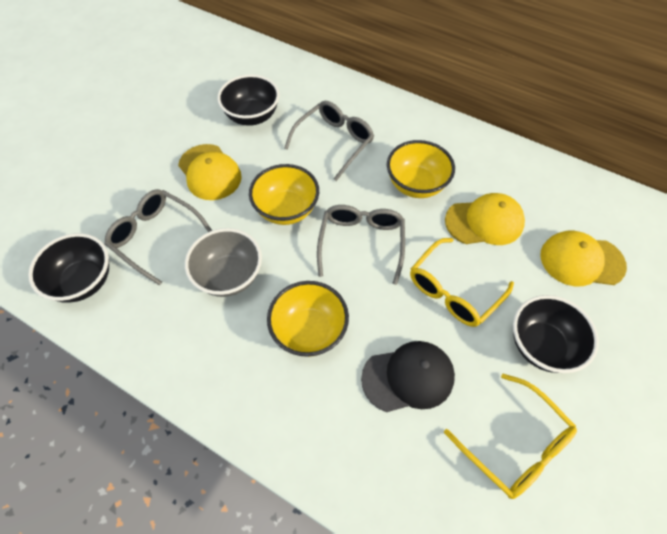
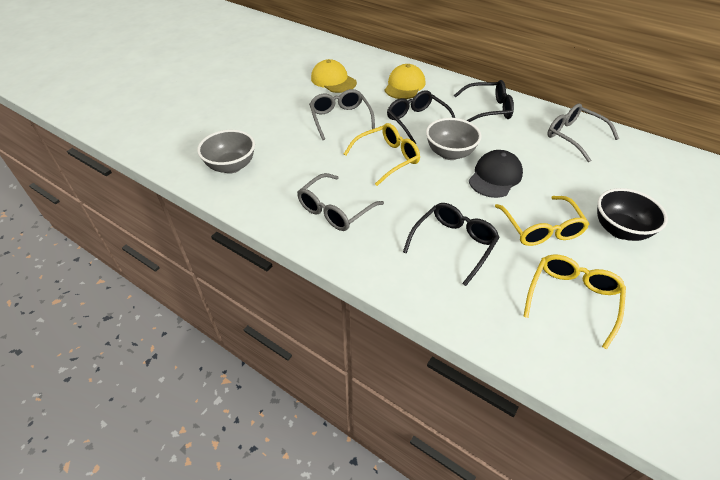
black bowl: 3 -> 1
black glasses: 0 -> 3
grey bowl: 1 -> 2
yellow bowl: 3 -> 0
yellow cap: 3 -> 2
yellow glasses: 2 -> 3

